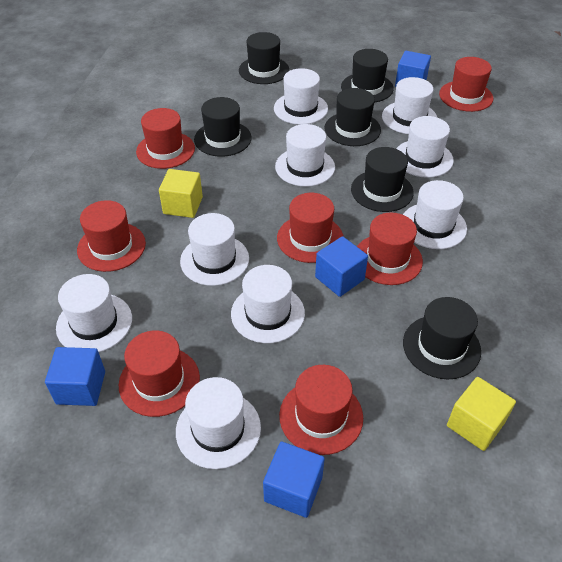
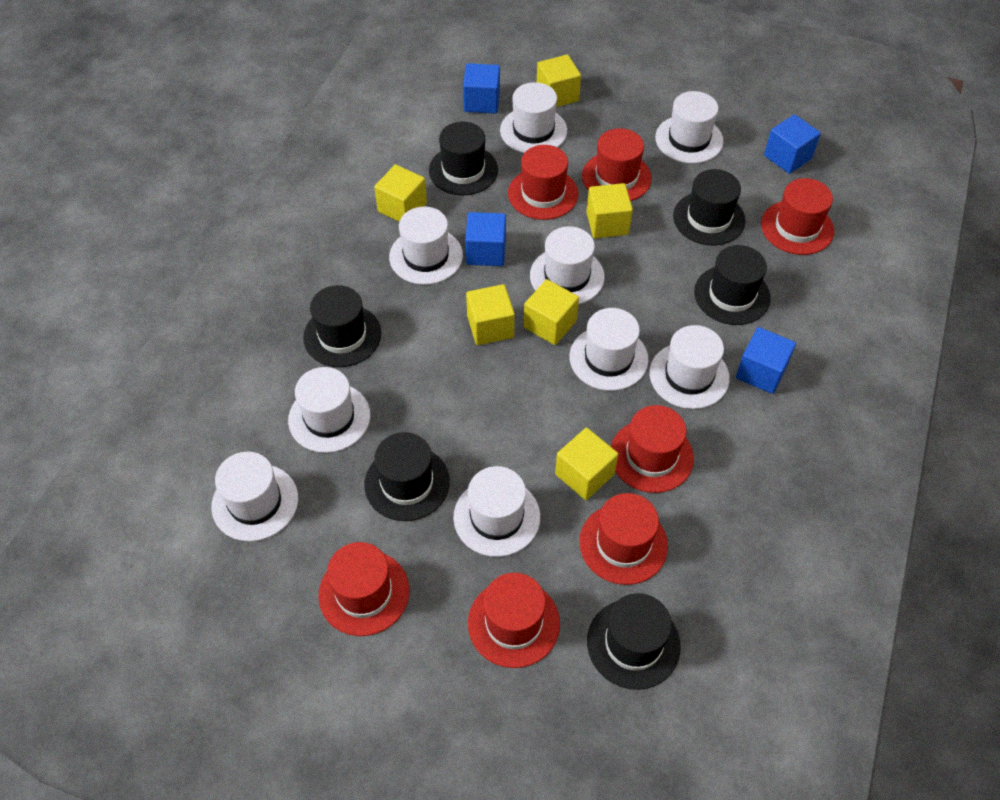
yellow cube: 2 -> 6

